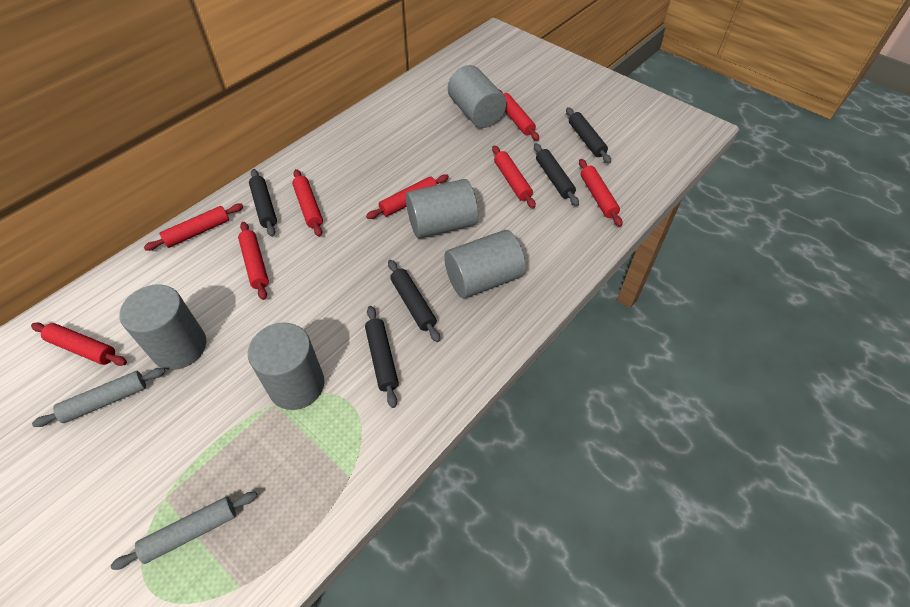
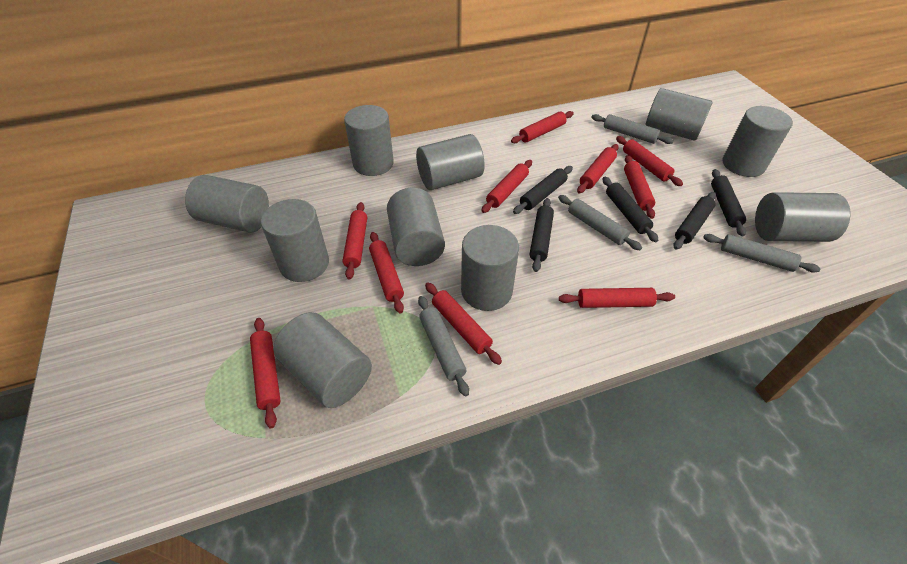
grey cylinder: 5 -> 10
grey rolling pin: 2 -> 4
red rolling pin: 8 -> 10

